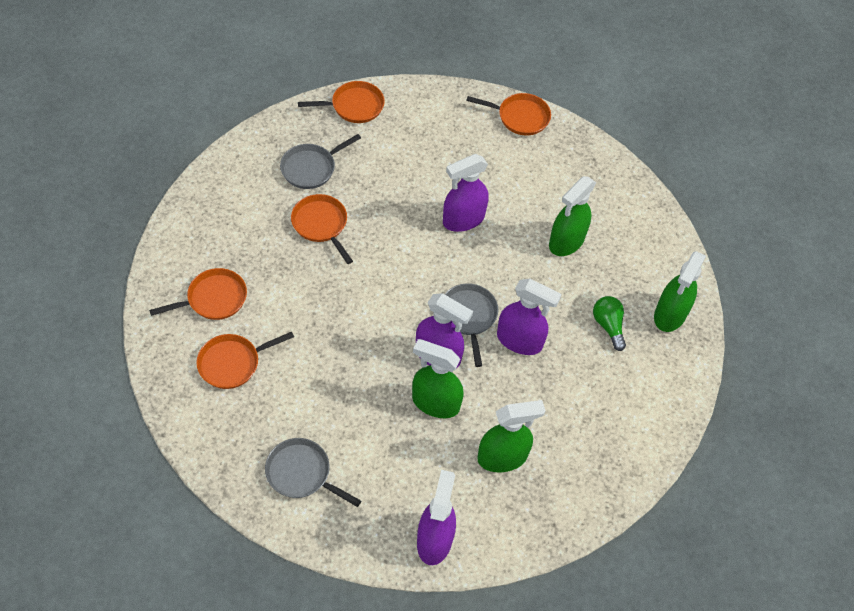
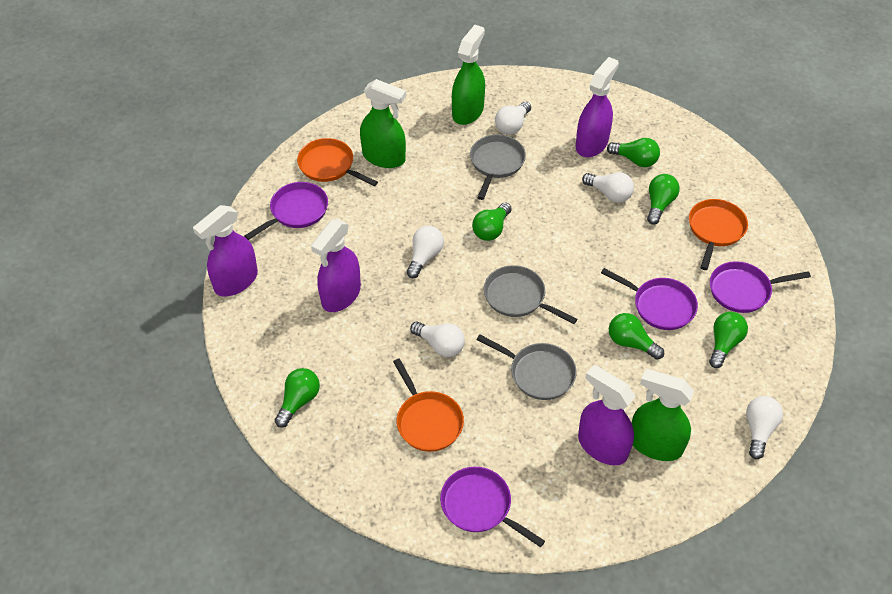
green light bulb: 1 -> 6
green spray bottle: 4 -> 3
orange pan: 5 -> 3
purple pan: 0 -> 4
white light bulb: 0 -> 5

